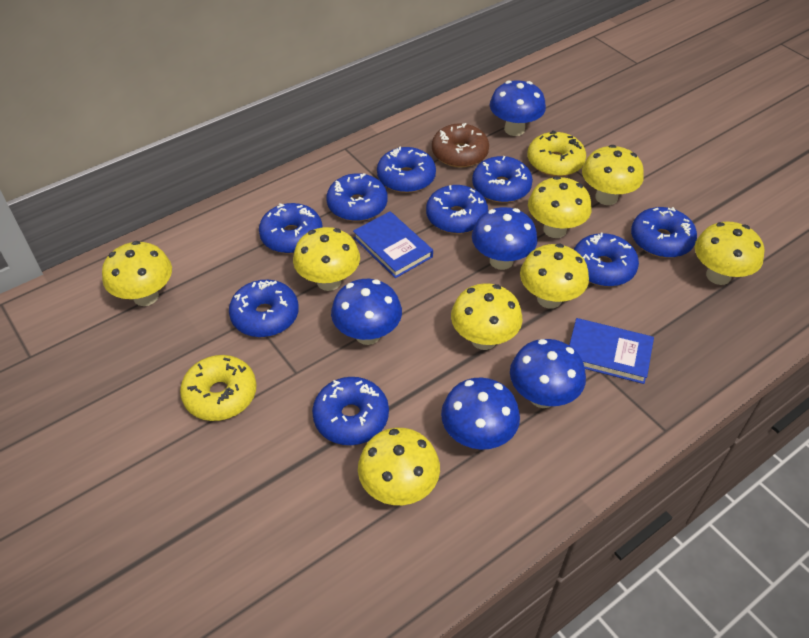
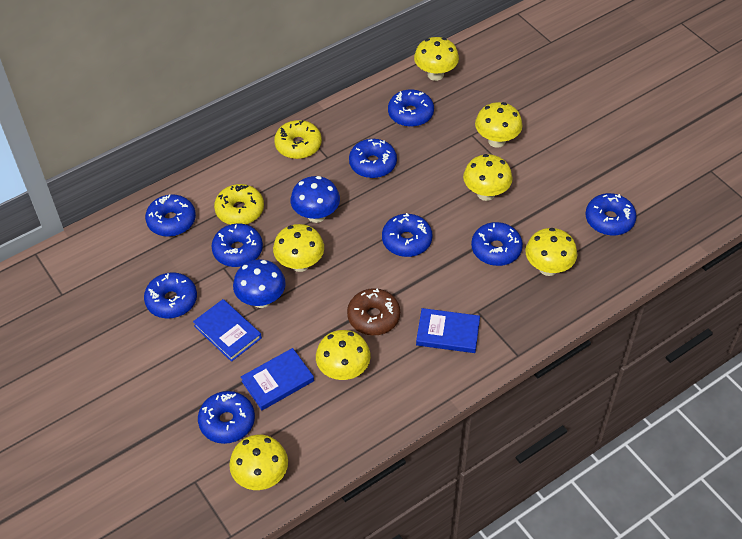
blue book: 2 -> 3
blue mushroom: 5 -> 2
yellow mushroom: 8 -> 7

